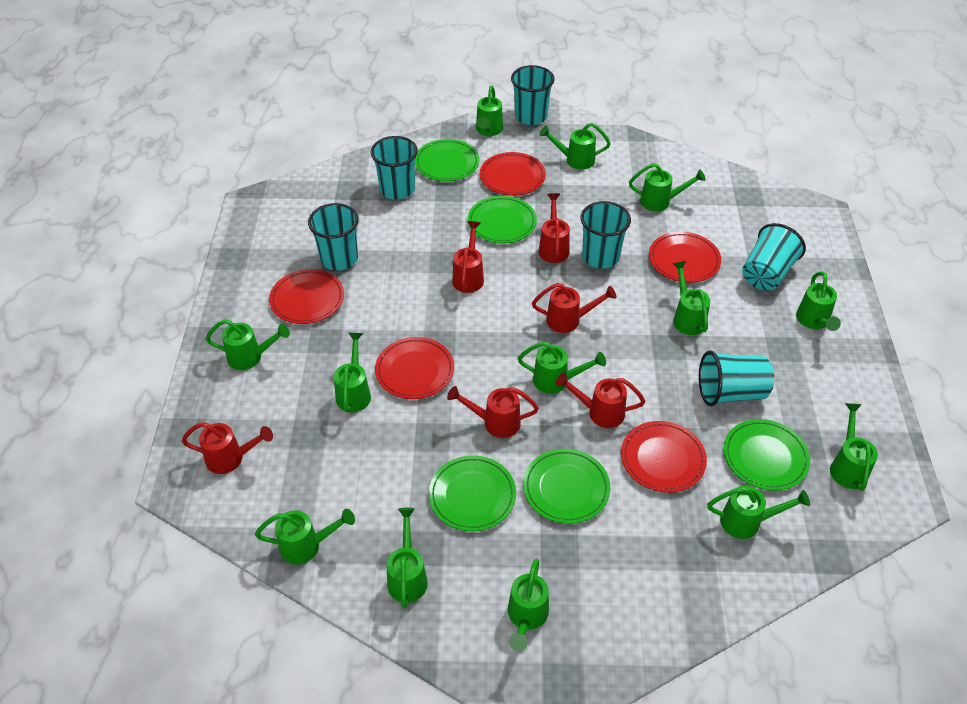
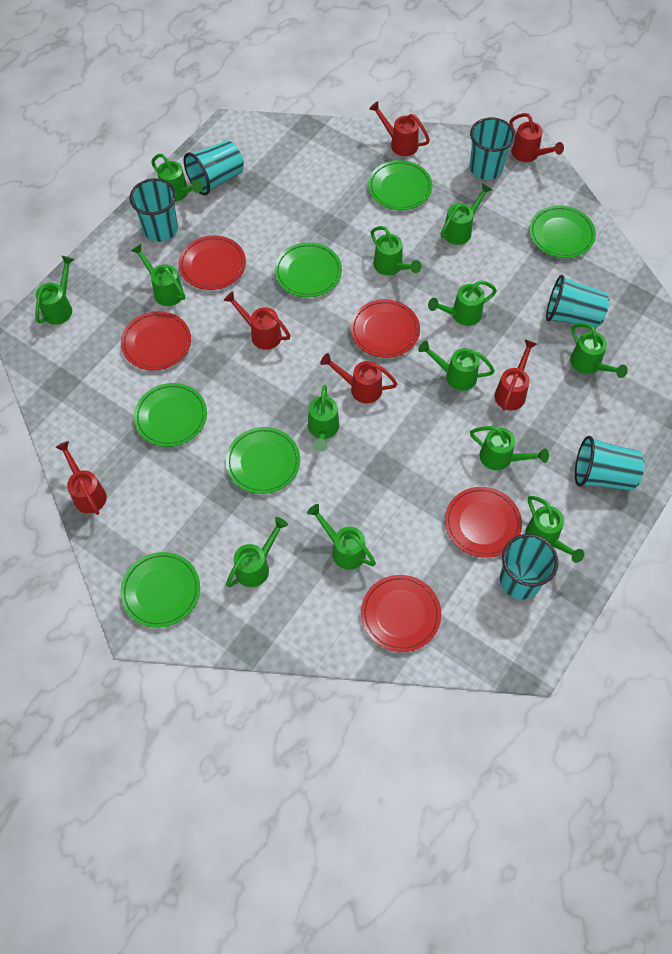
green plate: 5 -> 6

